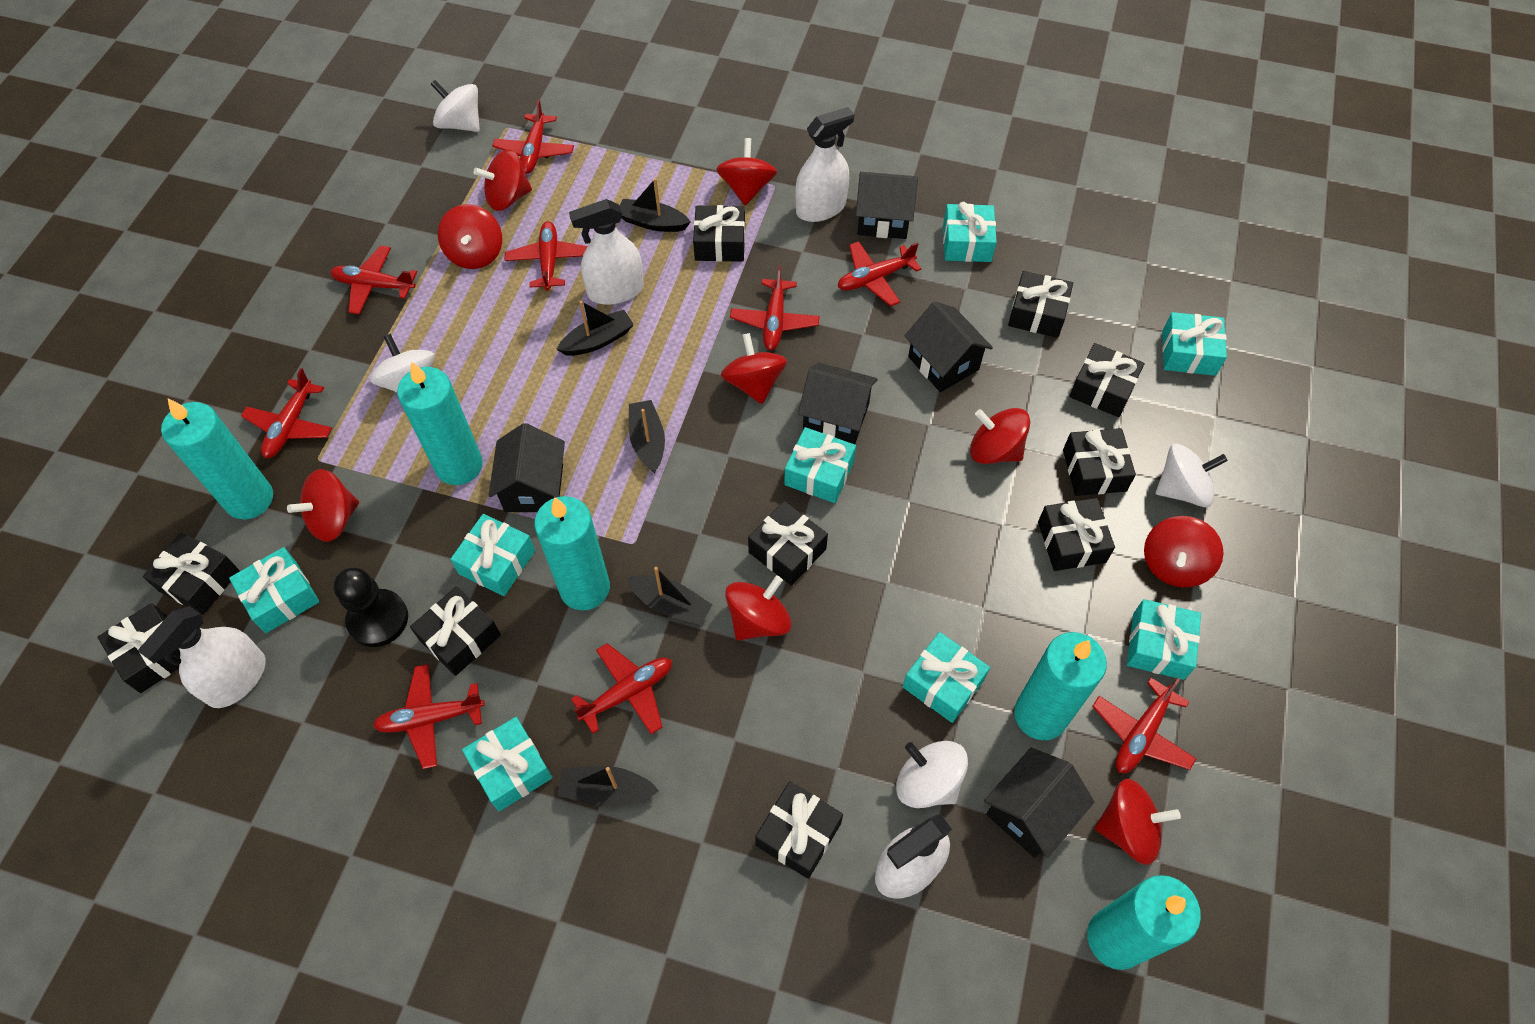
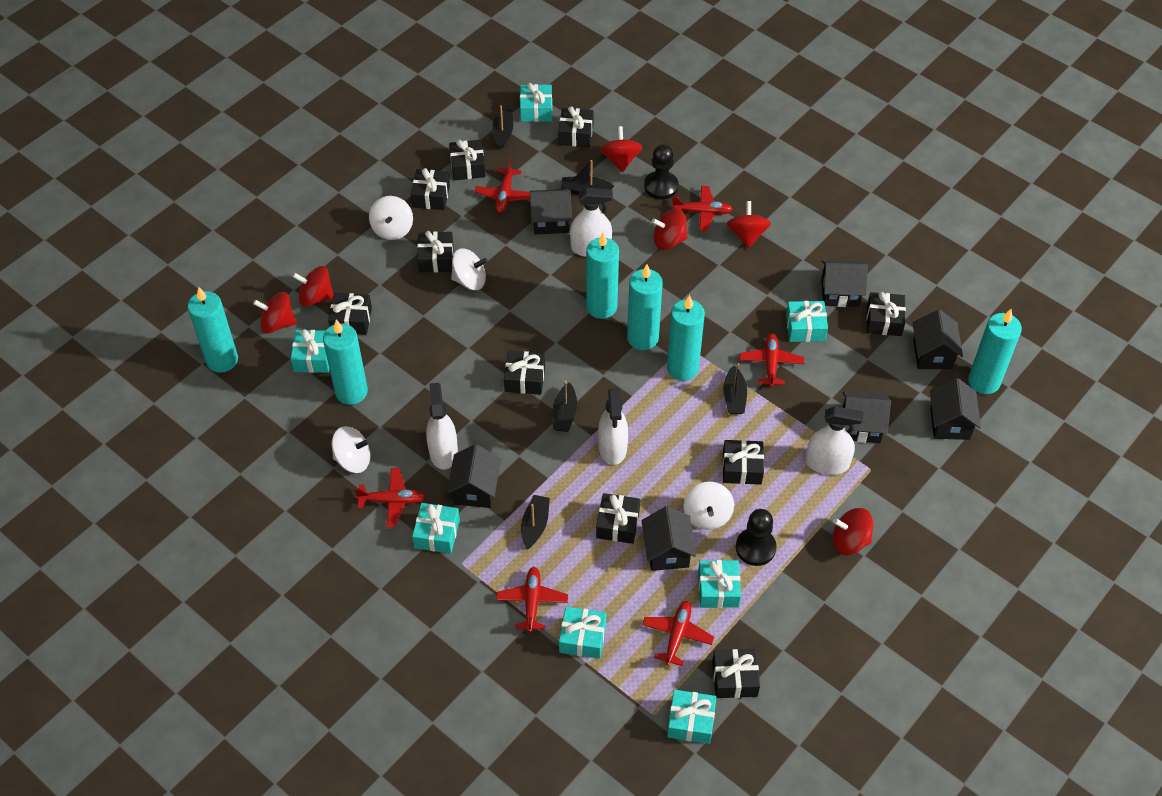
black house: 5 -> 7
black pawn: 1 -> 2
red plane: 9 -> 6
red spinning top: 9 -> 6
turquoise candle: 5 -> 6
turquoise gift: 8 -> 7

